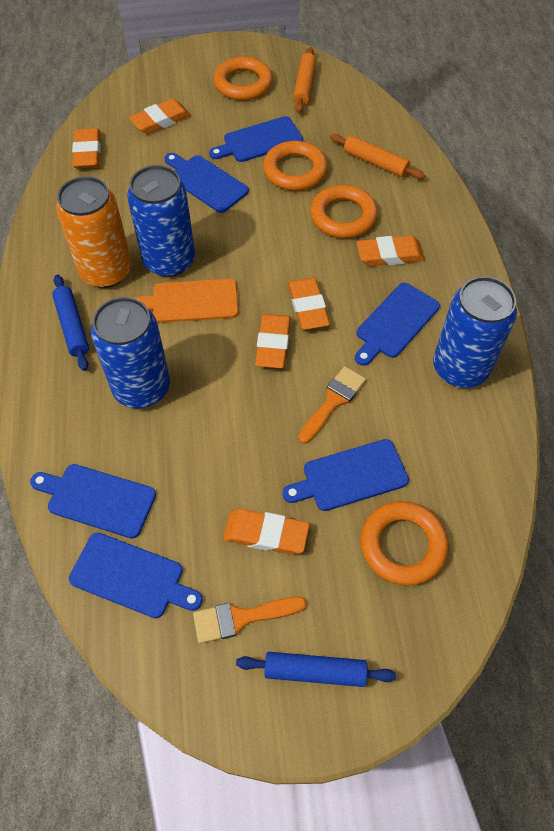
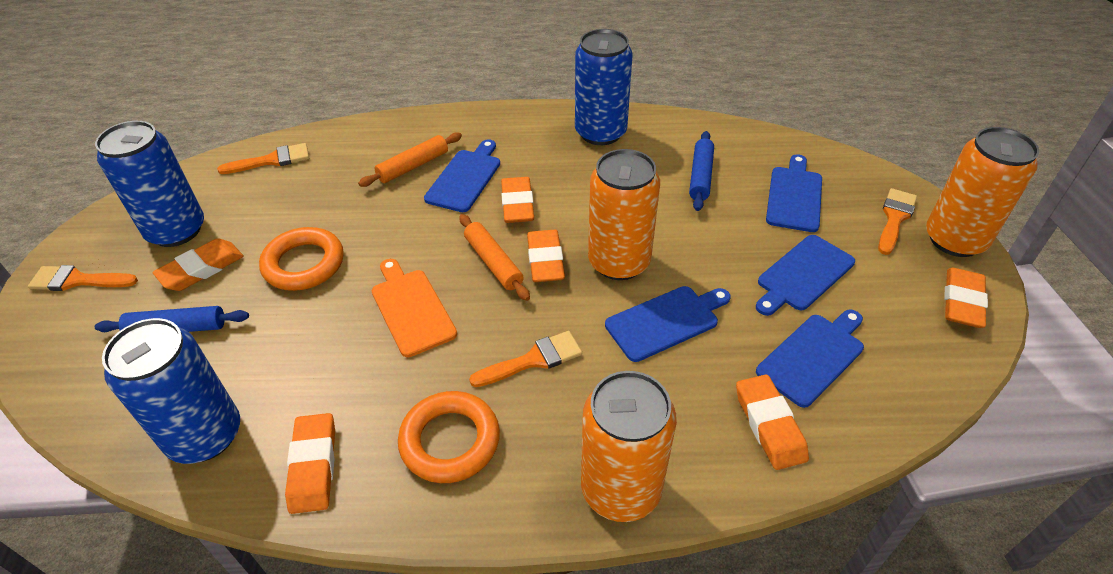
blue cutting board: 6 -> 5
orange brush: 2 -> 4
orange can: 1 -> 3
orange ring: 4 -> 2

